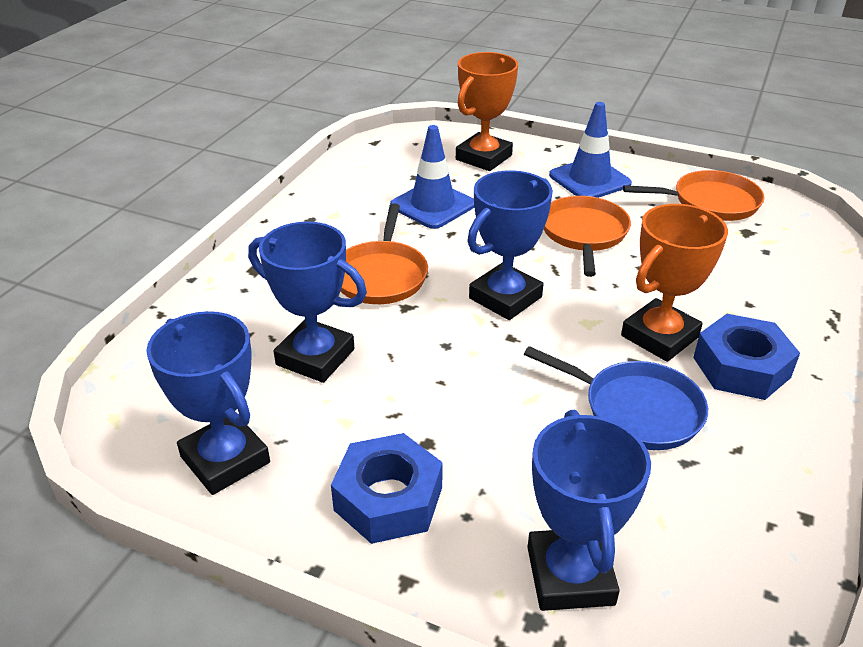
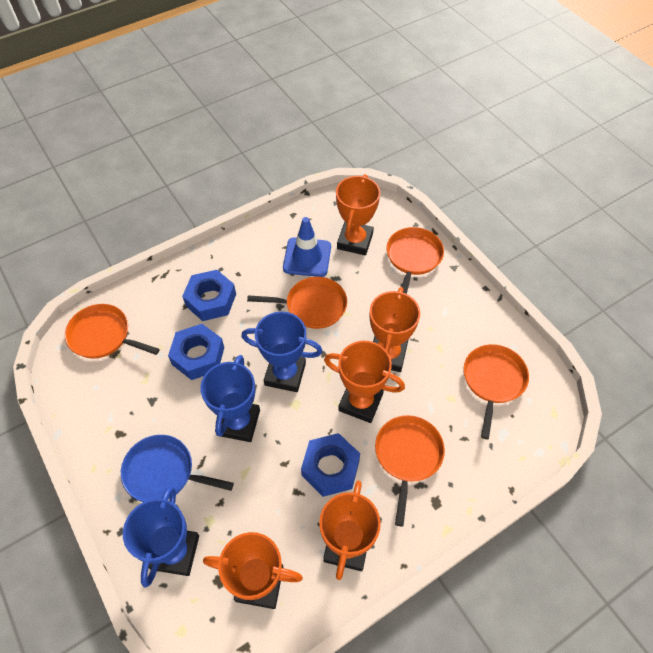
blue nut: 2 -> 3
blue traffic cone: 2 -> 1
blue trophy: 4 -> 3
orange pan: 3 -> 5
orange trophy: 2 -> 5

